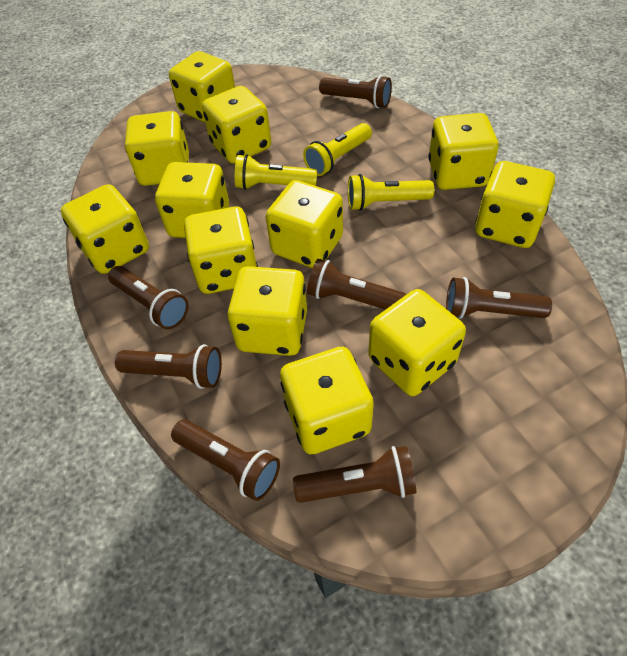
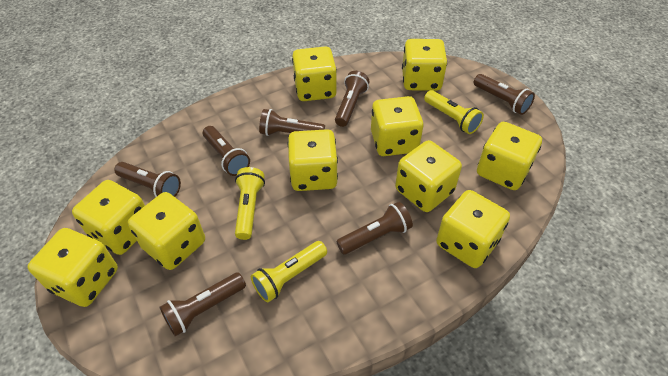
yellow dice: 12 -> 10

